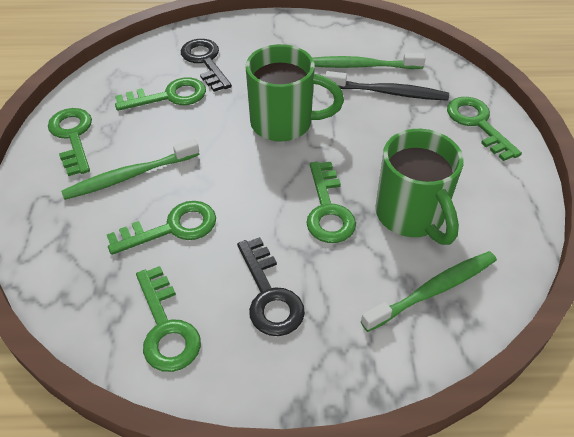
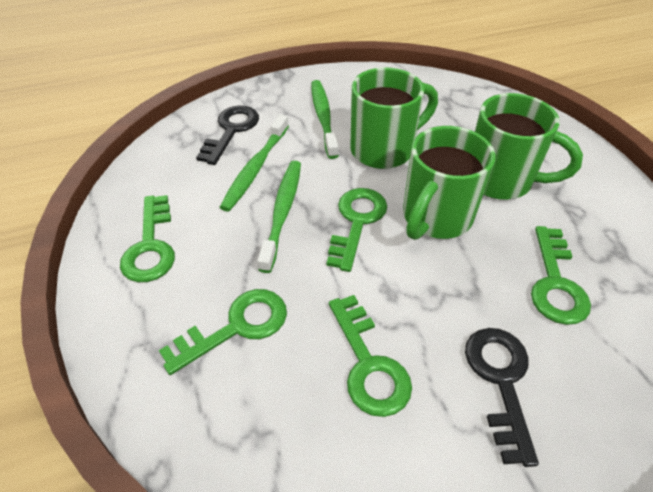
black toothbrush: 1 -> 0
green key: 6 -> 5
green mug: 2 -> 3

